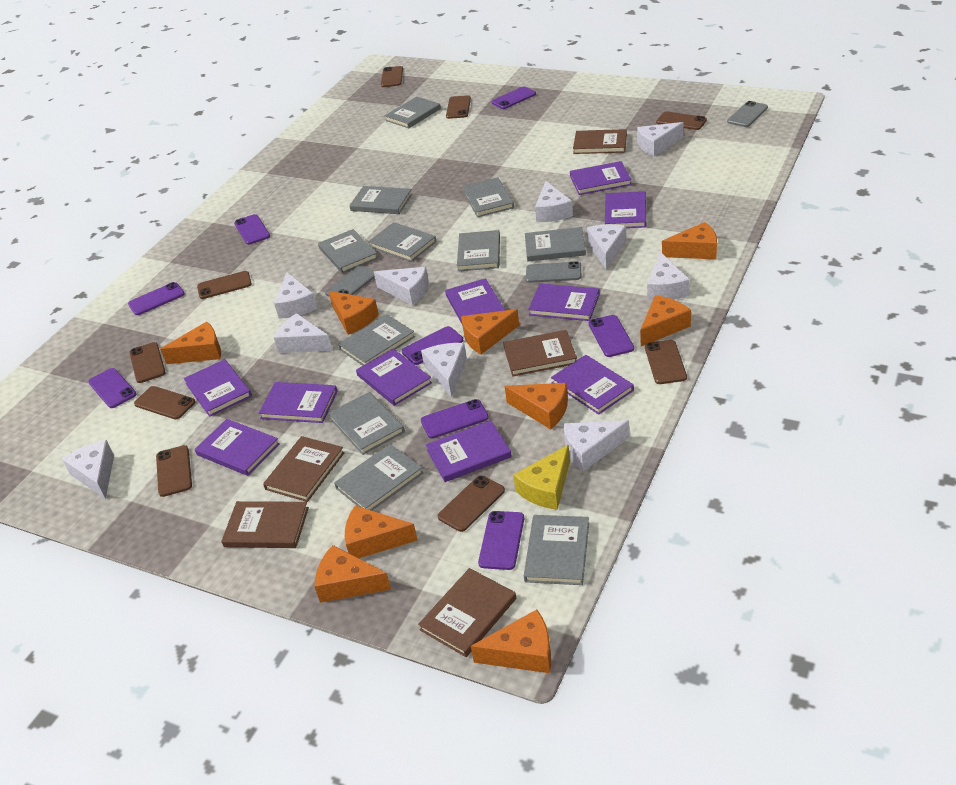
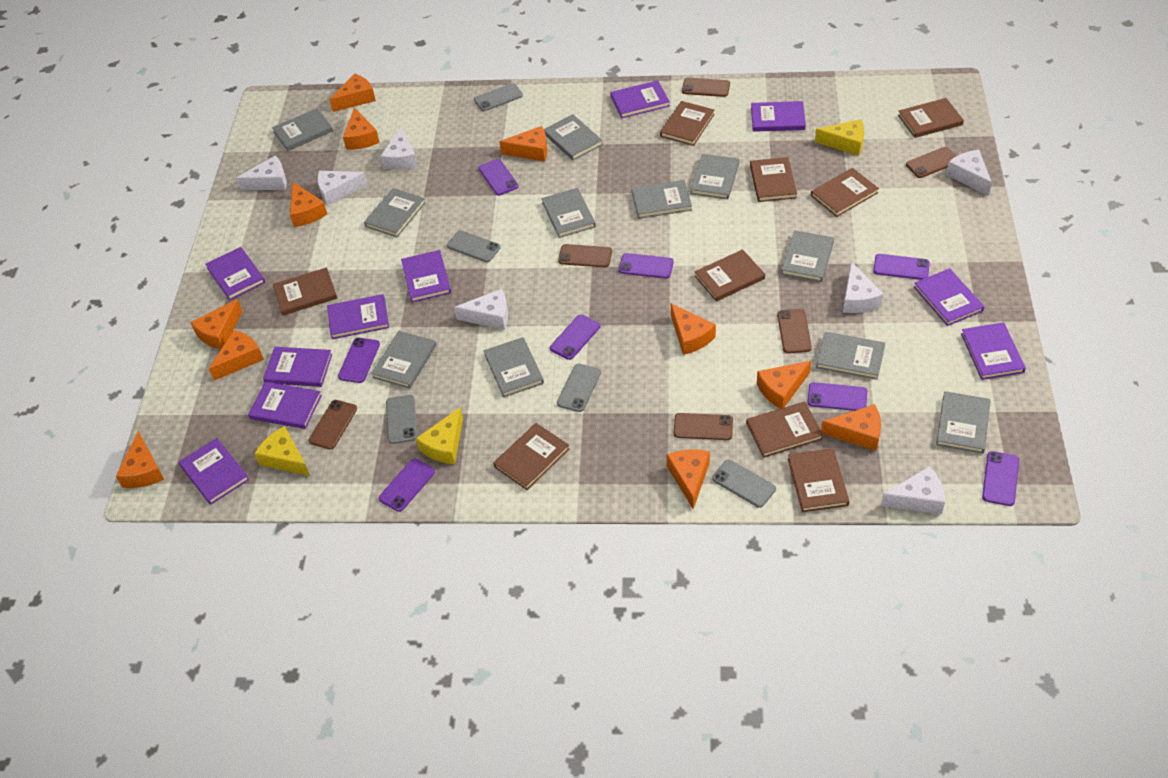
brown book: 5 -> 9
brown phone: 9 -> 6
grey phone: 3 -> 5
orange cheese: 9 -> 11
white cheese: 10 -> 7
yellow cheese: 1 -> 3

